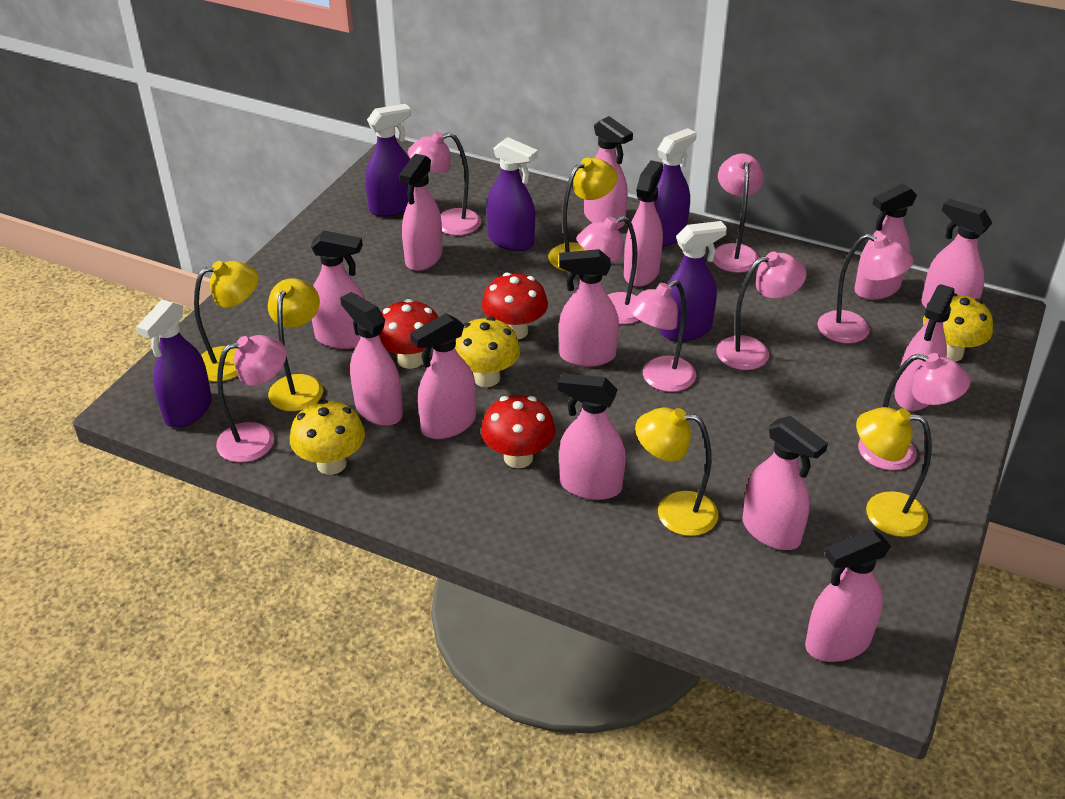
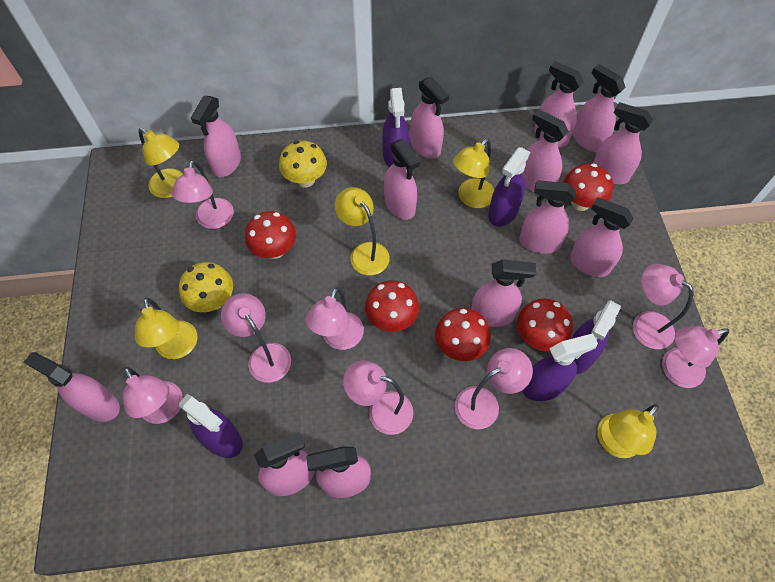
red mushroom: 3 -> 5
yellow mushroom: 3 -> 2

